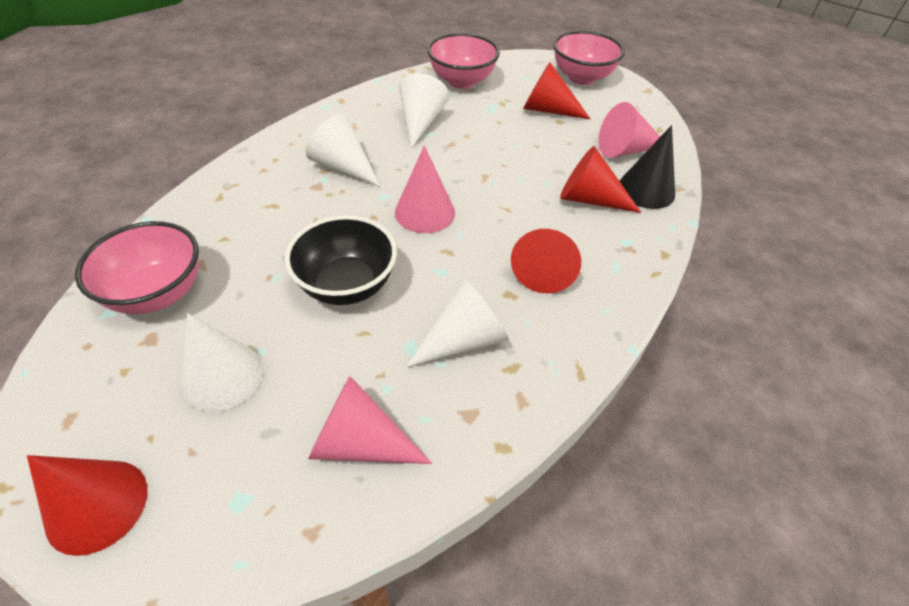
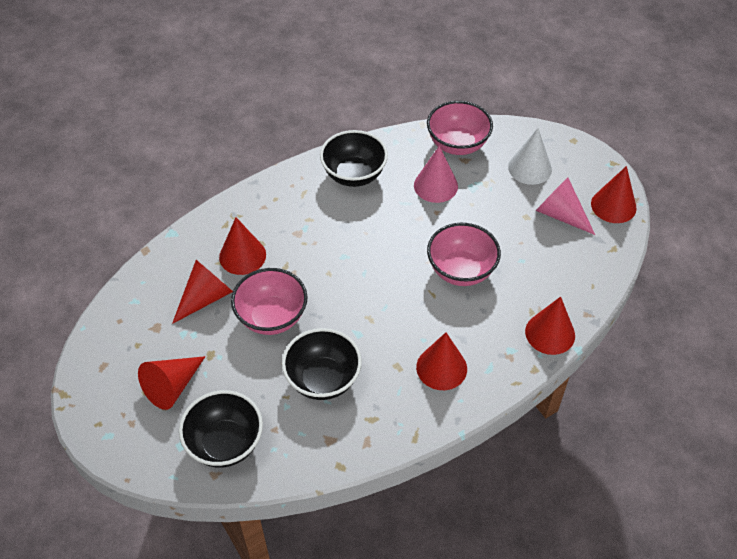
black bowl: 1 -> 3
black cone: 1 -> 0
pink cone: 3 -> 2
red cone: 4 -> 6
white cone: 4 -> 1

